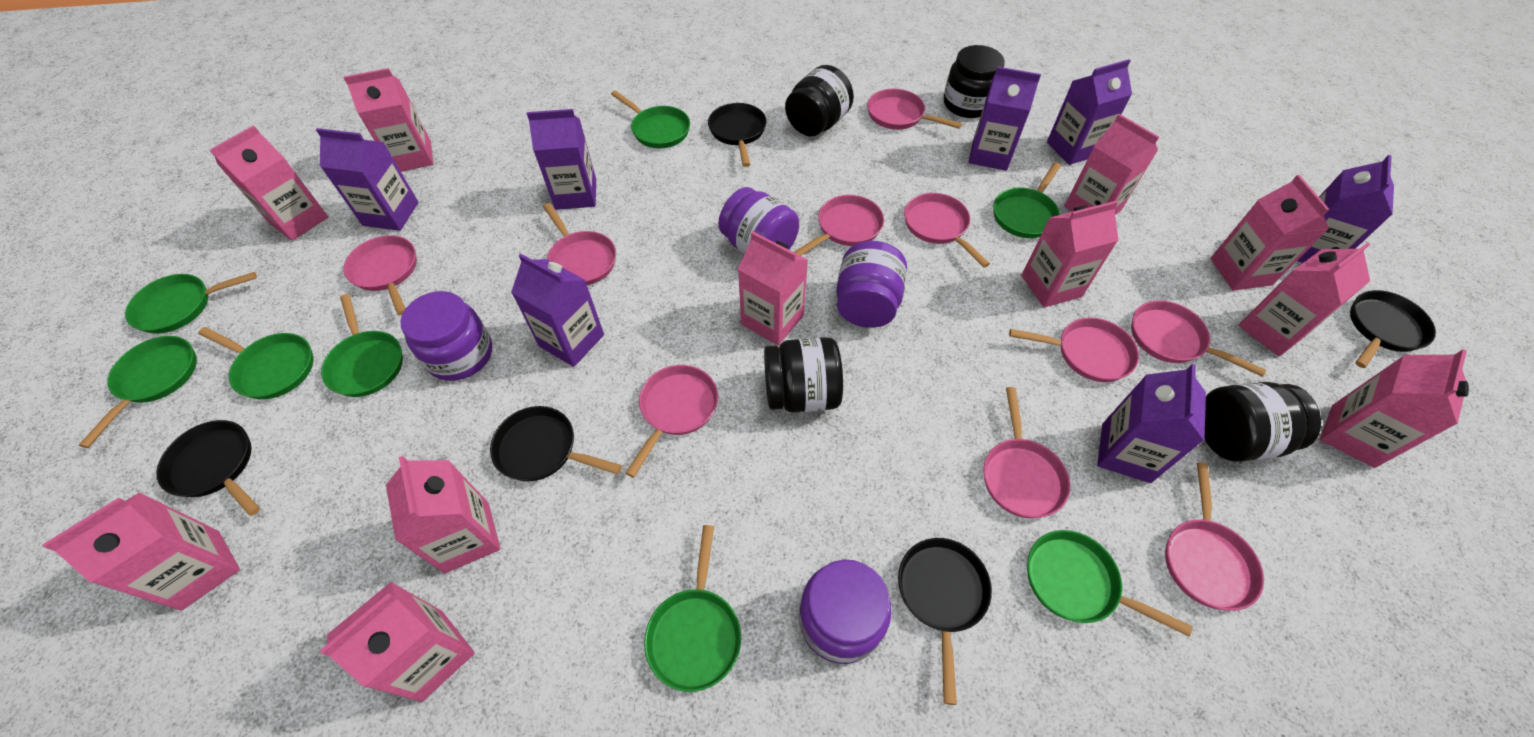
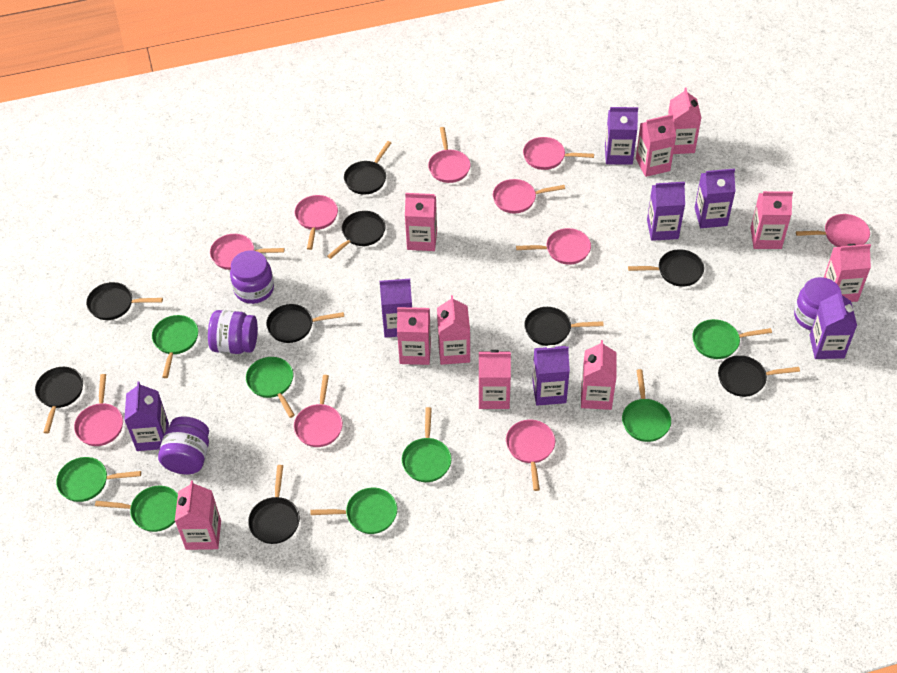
black jar: 4 -> 0
black pan: 5 -> 9
pink carton: 11 -> 10

